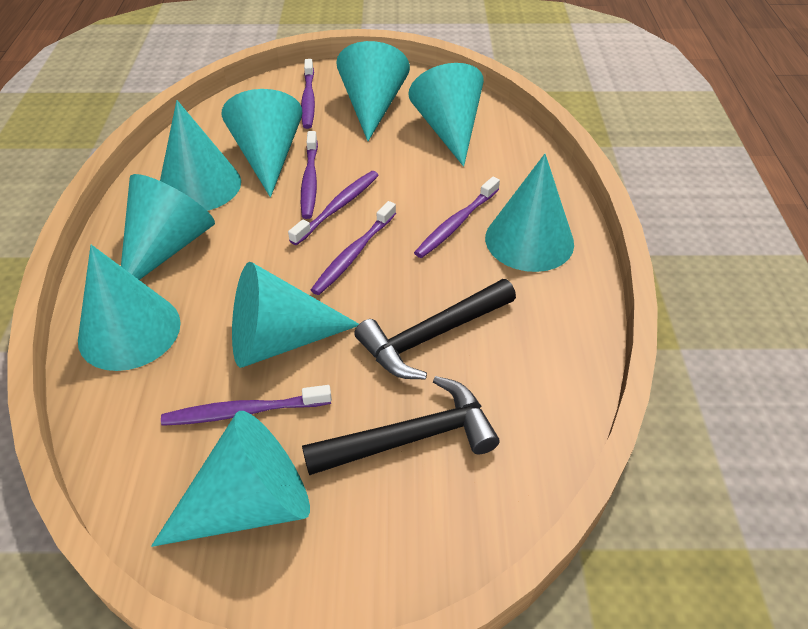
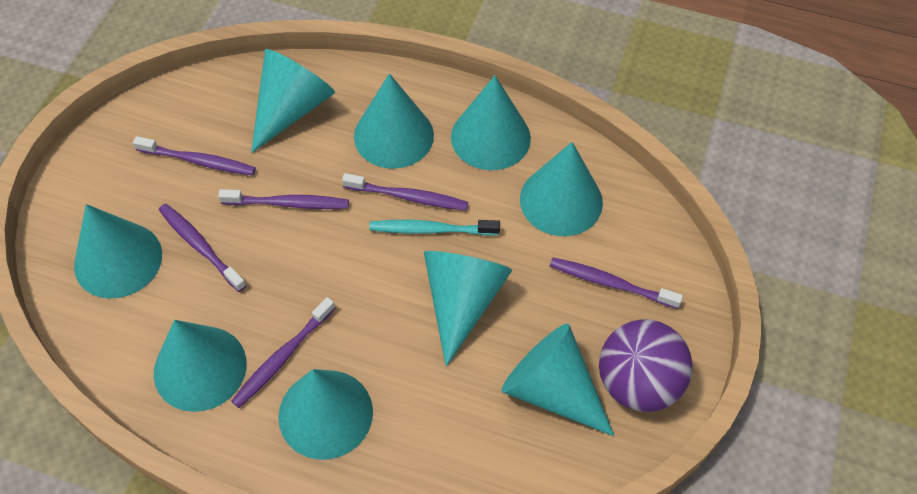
black hammer: 2 -> 0
purple ball: 0 -> 1
turquoise toothbrush: 0 -> 1

